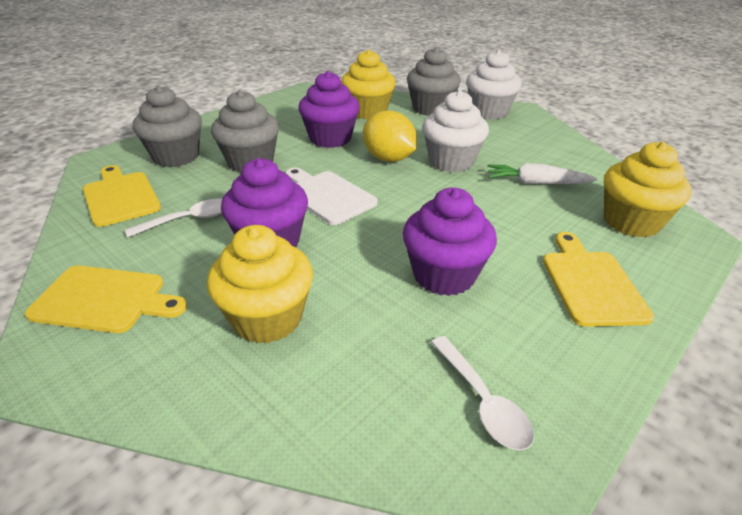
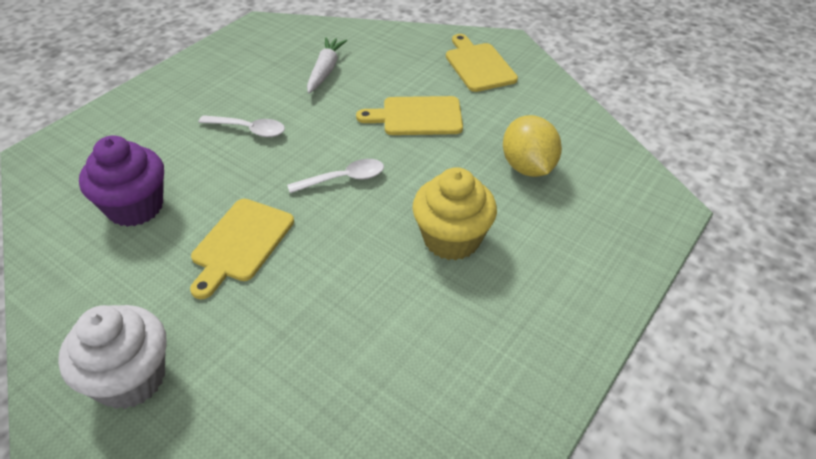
grey cupcake: 3 -> 0
purple cupcake: 3 -> 1
white cupcake: 2 -> 1
white cutting board: 1 -> 0
yellow cupcake: 3 -> 1

